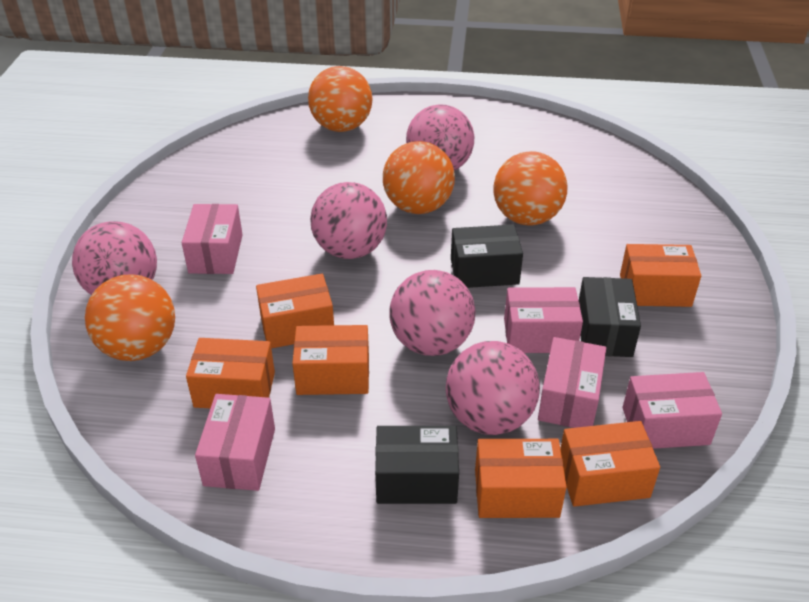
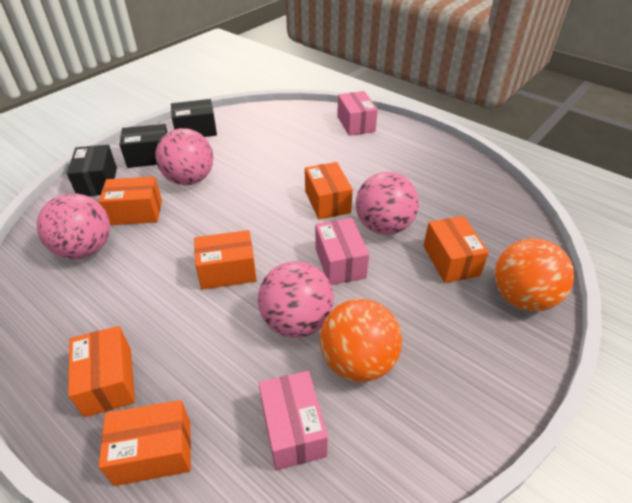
orange ball: 4 -> 2
pink ball: 5 -> 4
pink box: 5 -> 3

